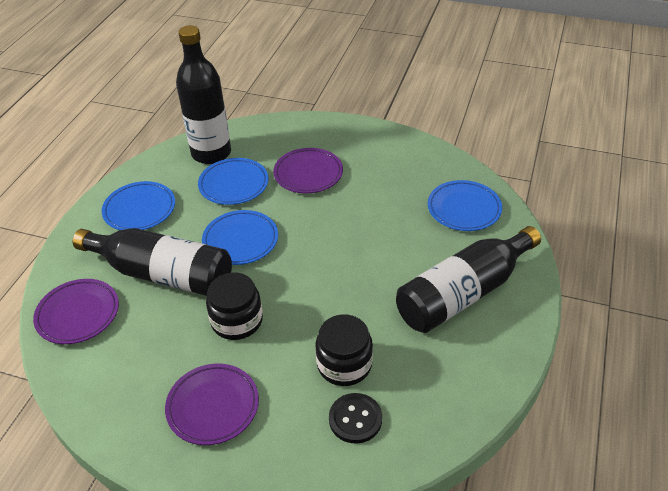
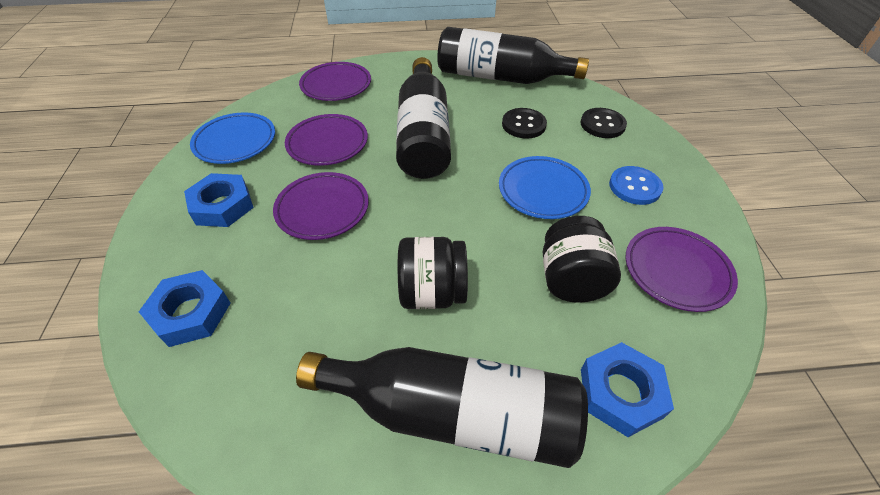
black button: 1 -> 2
blue button: 0 -> 1
blue nut: 0 -> 3
blue plate: 4 -> 2
purple plate: 3 -> 4

